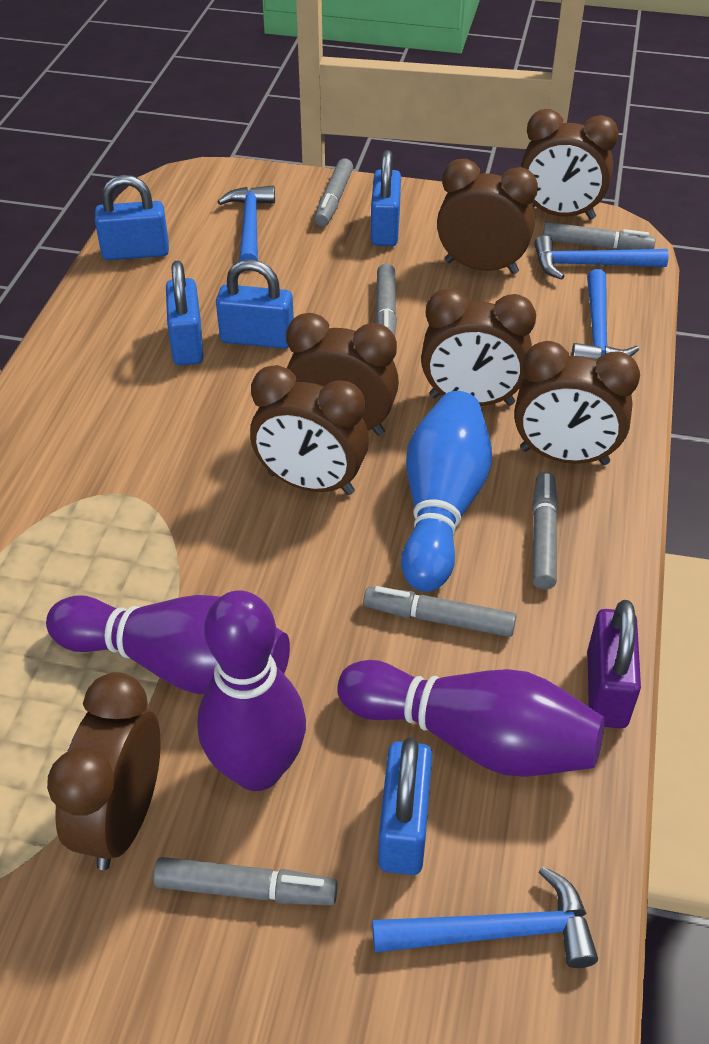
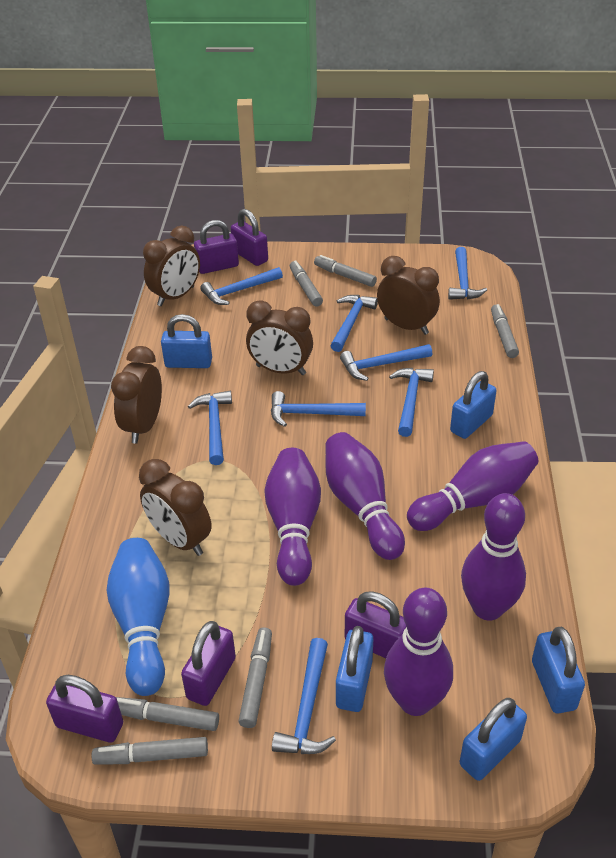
blue hammer: 4 -> 8
brown clock: 7 -> 5
purple bowling pin: 3 -> 5
purple padlock: 1 -> 5

